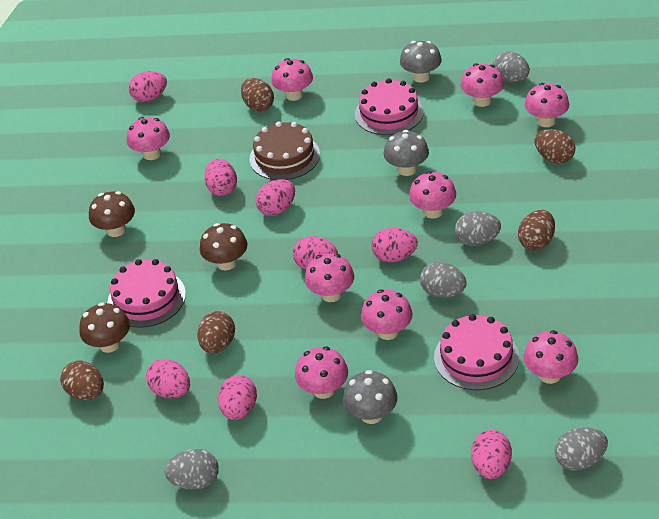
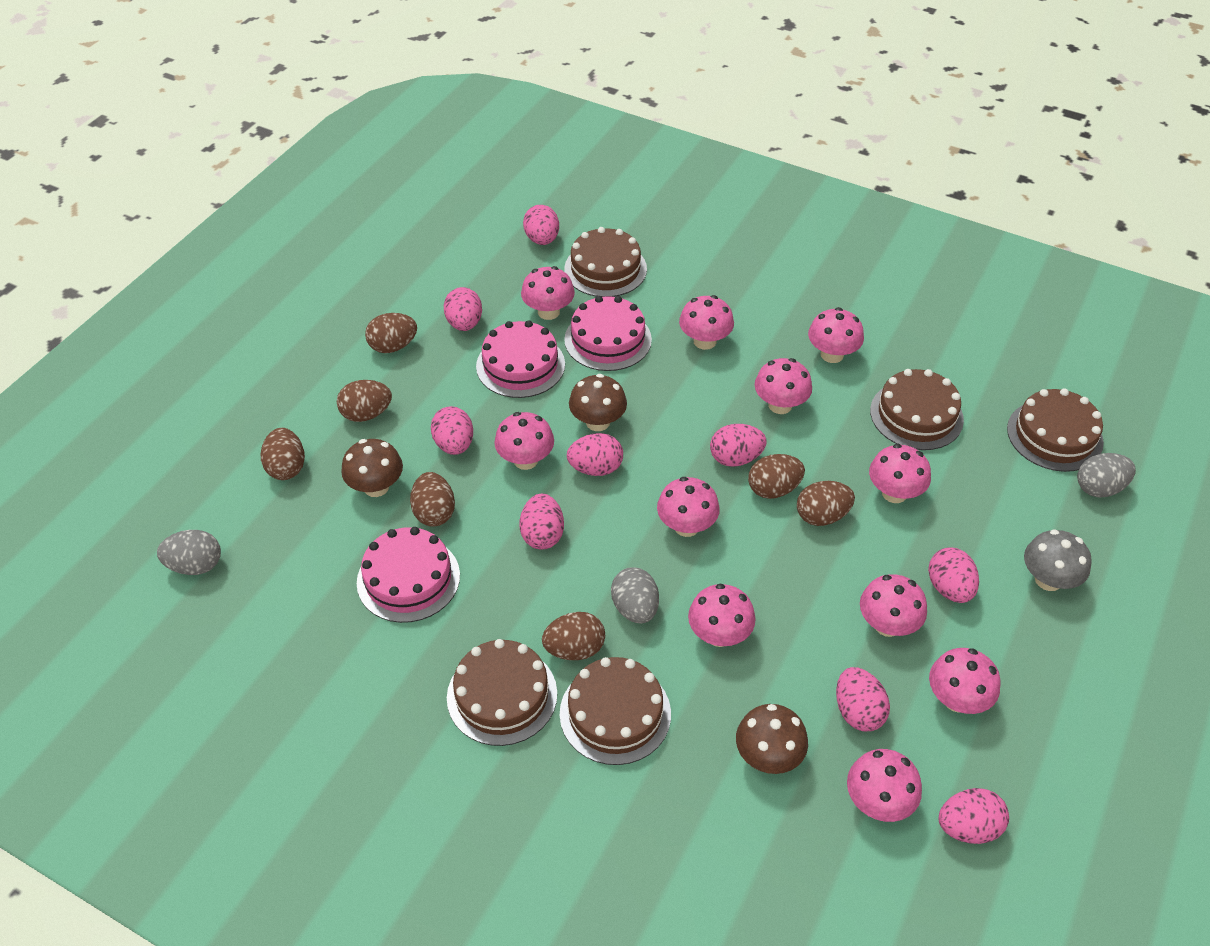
brown cake: 1 -> 5
brown egg: 5 -> 7
grey egg: 5 -> 3
grey mushroom: 3 -> 1
pink egg: 8 -> 9
pink mushroom: 9 -> 11

